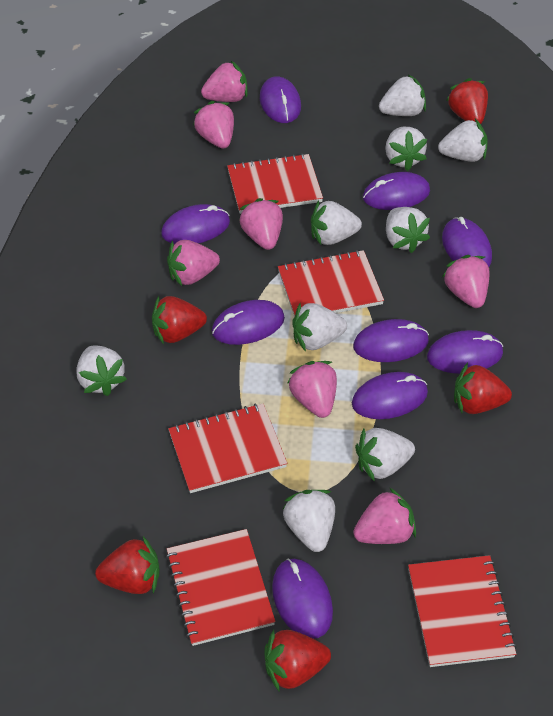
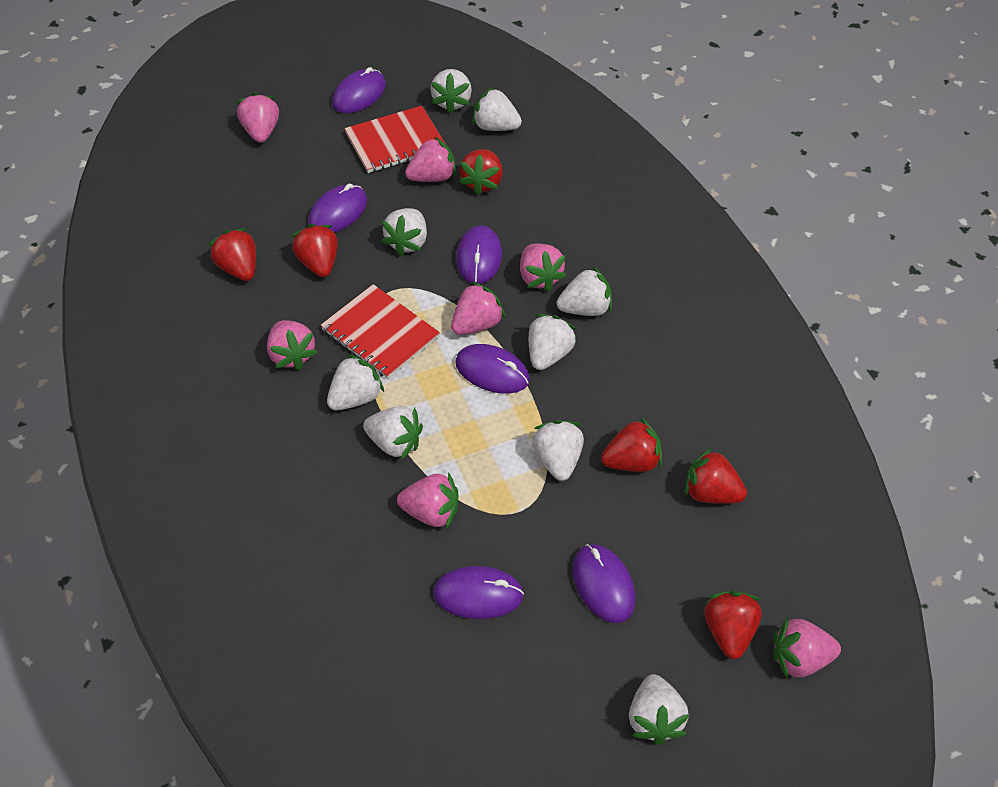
purple mouse: 9 -> 6
red notebook: 5 -> 2
red strawberry: 5 -> 6

